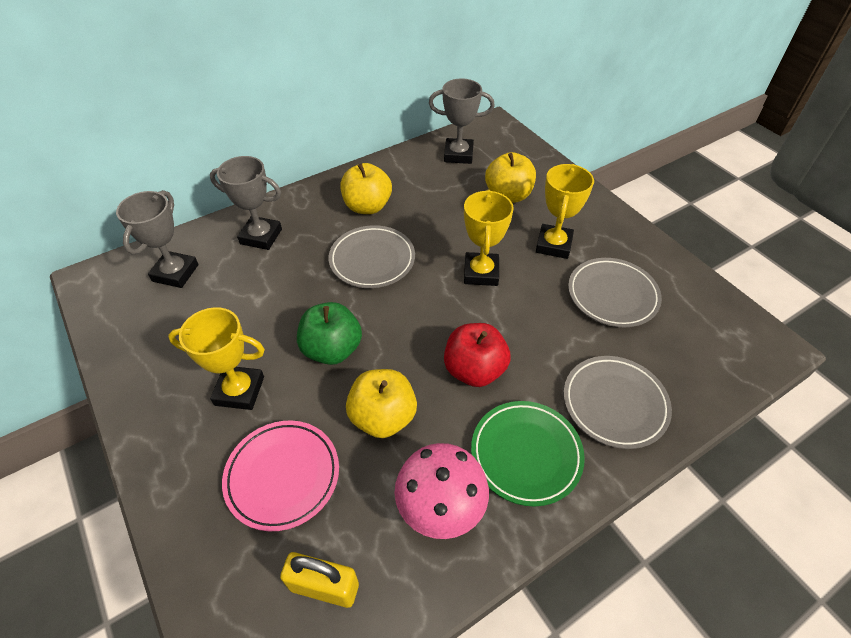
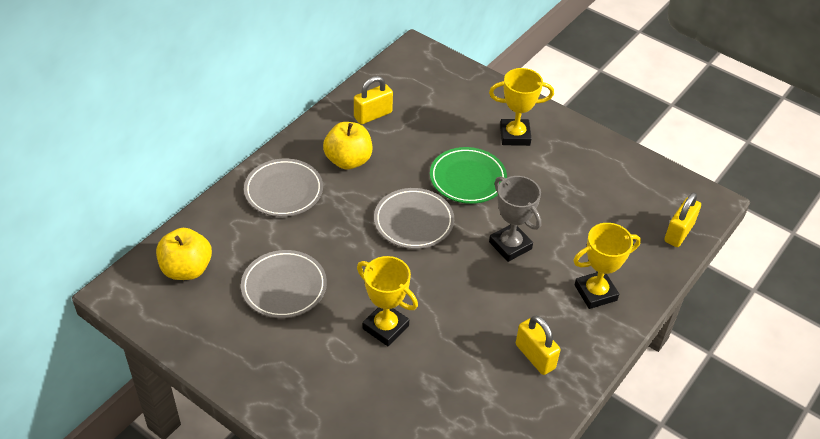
green apple: 1 -> 0
grey trophy: 3 -> 1
pink mushroom: 1 -> 0
pink plate: 1 -> 0
red apple: 1 -> 0
yellow apple: 3 -> 2
yellow padlock: 1 -> 3

